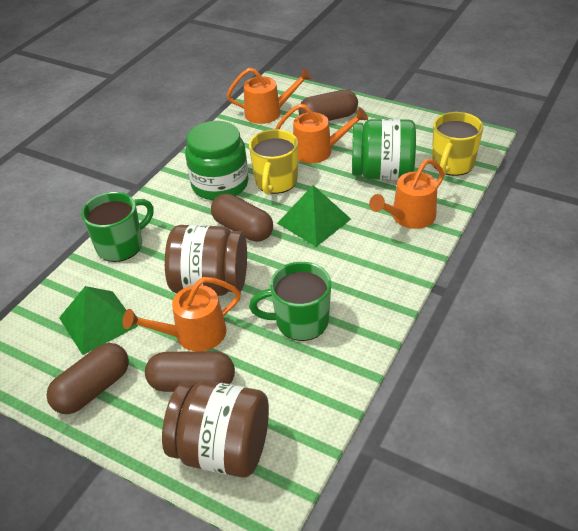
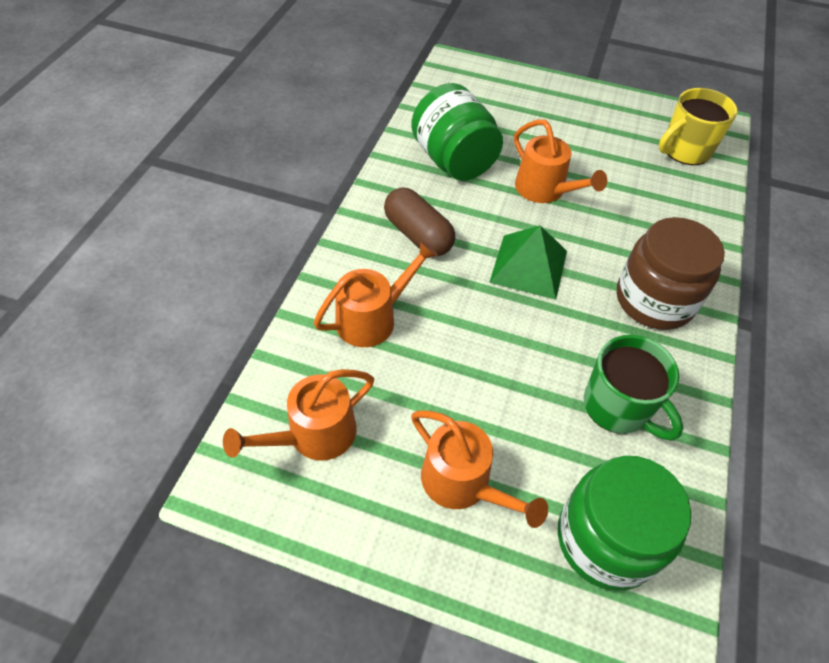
brown capsule: 4 -> 1
brown jar: 2 -> 1
green mug: 2 -> 1
green pyramid: 2 -> 1
yellow mug: 2 -> 1

